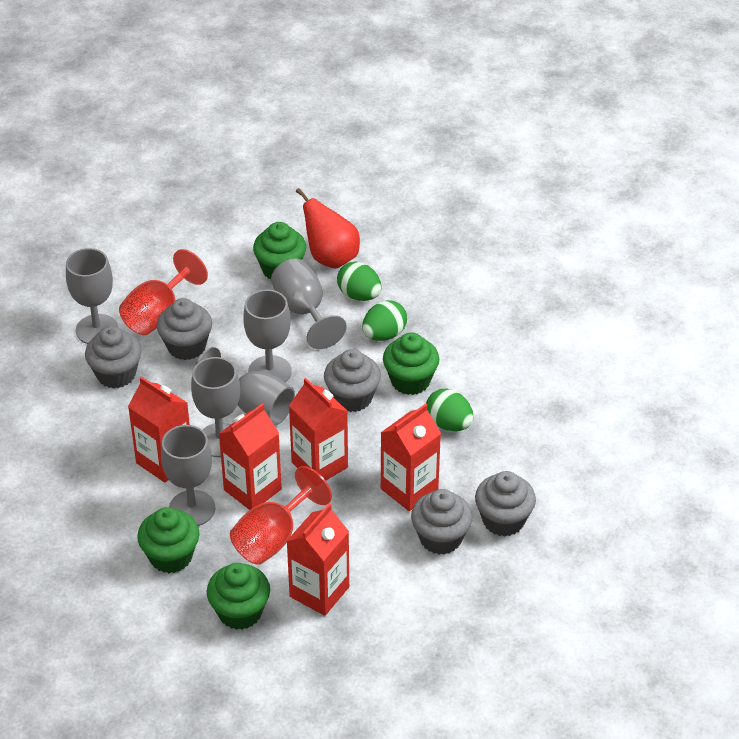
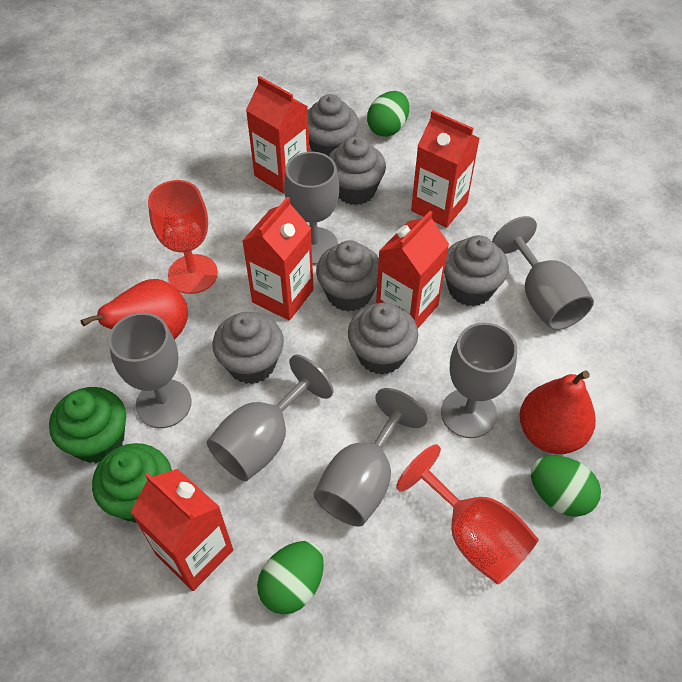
green cupcake: 4 -> 2
grey cupcake: 5 -> 6
red pear: 1 -> 2

